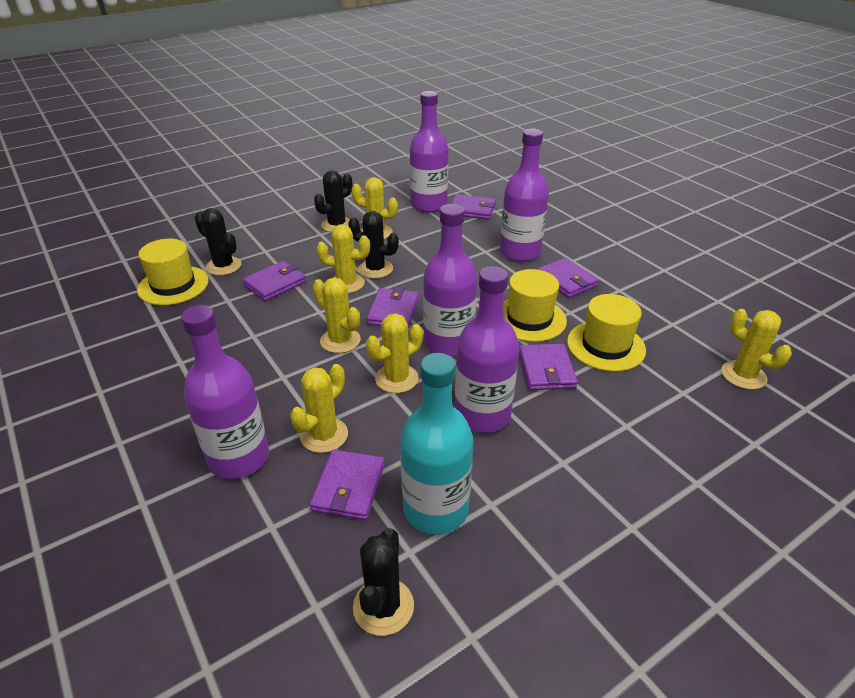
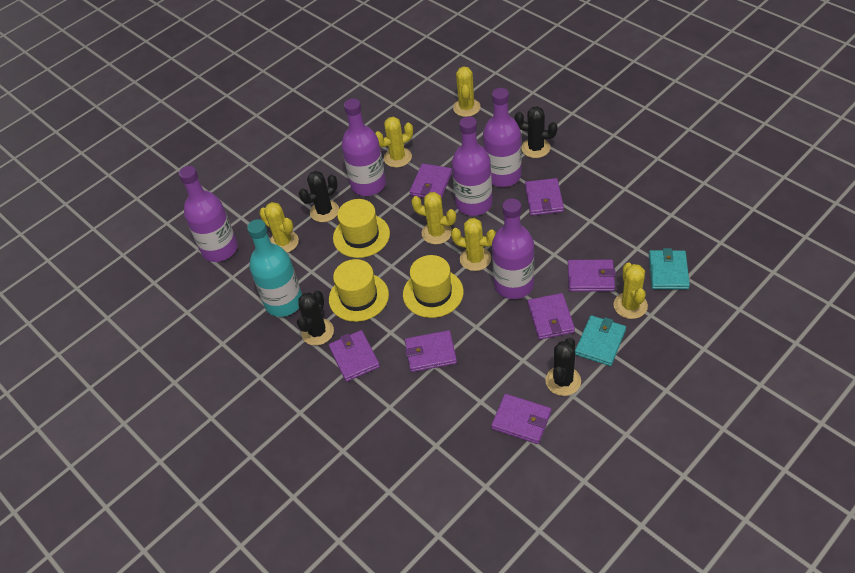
purple wallet: 6 -> 7
turquoise wallet: 0 -> 2

